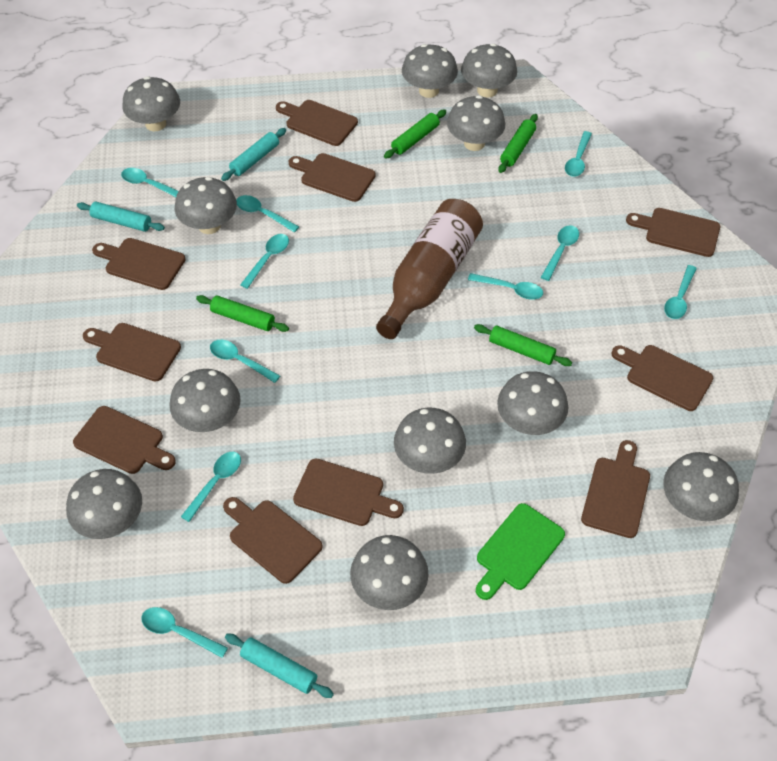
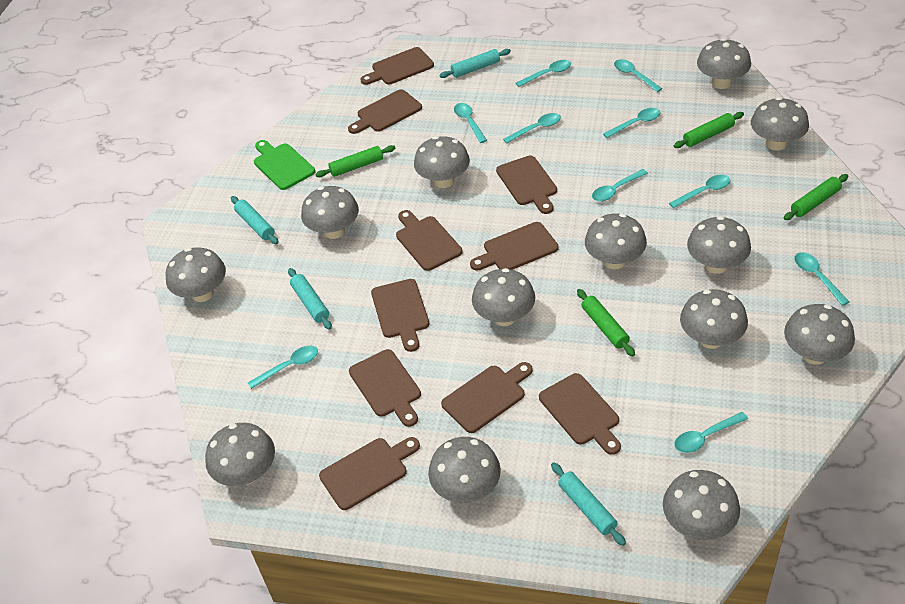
brown bottle: 1 -> 0
grey mushroom: 11 -> 13
turquoise rolling pin: 3 -> 4

